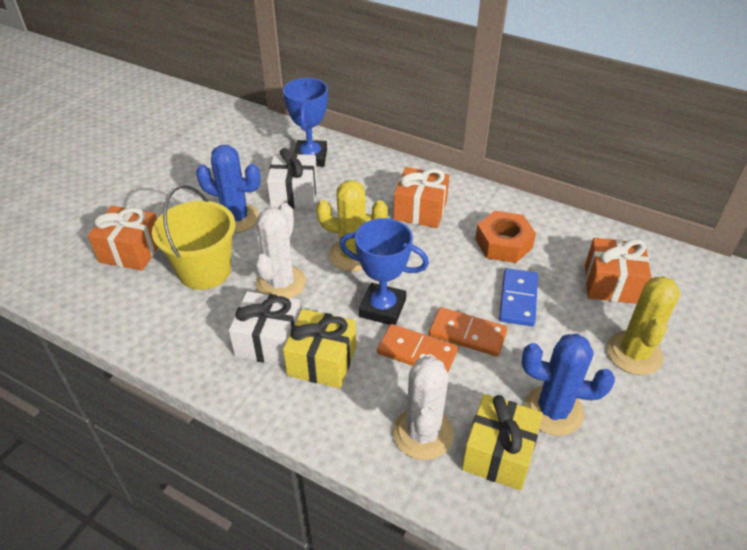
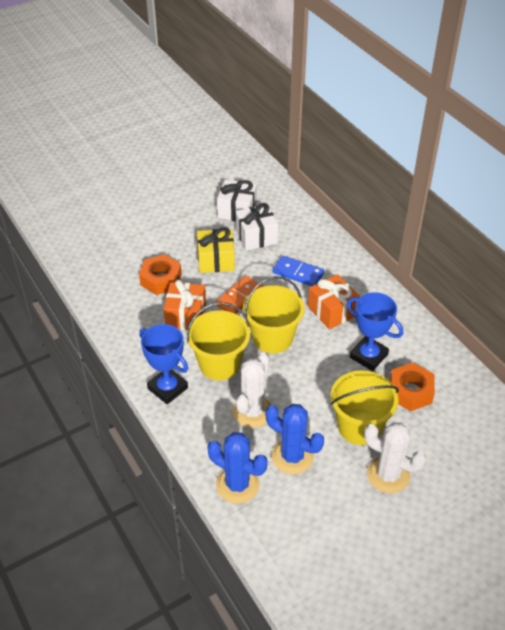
orange domino: 2 -> 1
orange gift: 3 -> 2
orange nut: 1 -> 2
yellow bucket: 1 -> 3
yellow cactus: 2 -> 0
yellow gift: 2 -> 1

